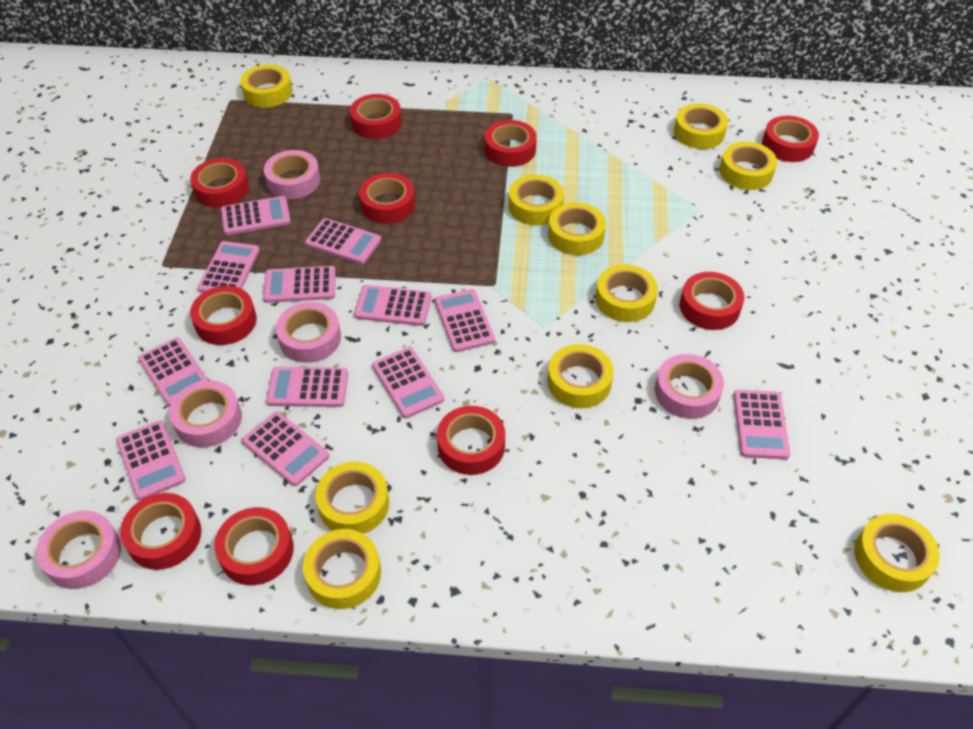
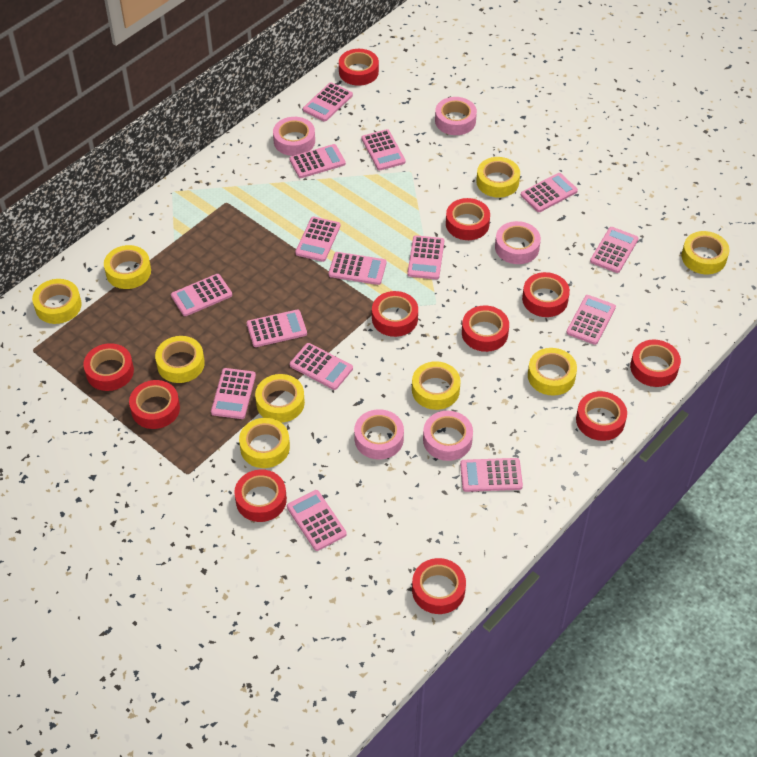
pink calculator: 12 -> 15
red tape: 10 -> 11
yellow tape: 10 -> 9

